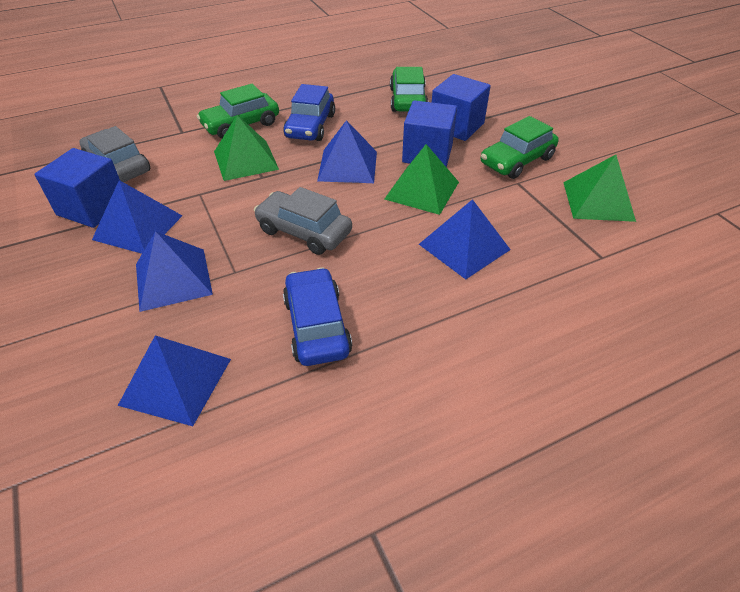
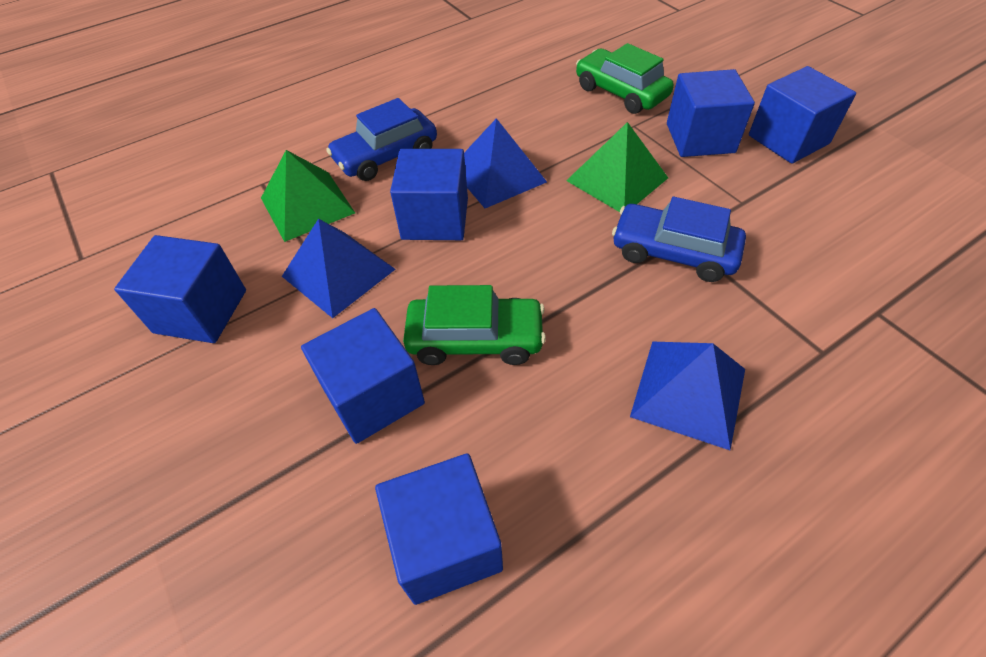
blue cube: 3 -> 6
blue pyramid: 5 -> 3
green car: 3 -> 2
green pyramid: 3 -> 2
grey car: 2 -> 0

